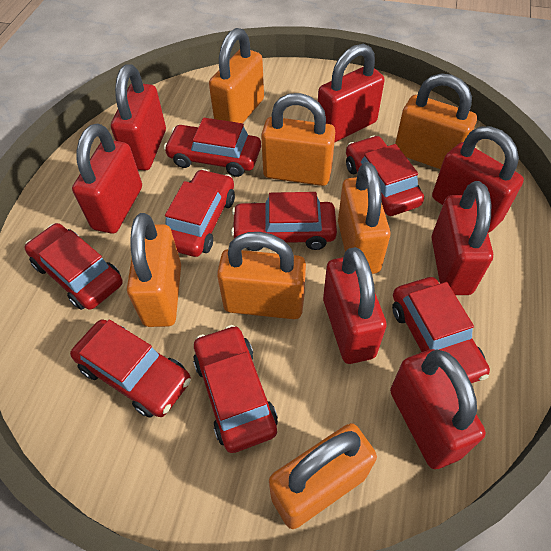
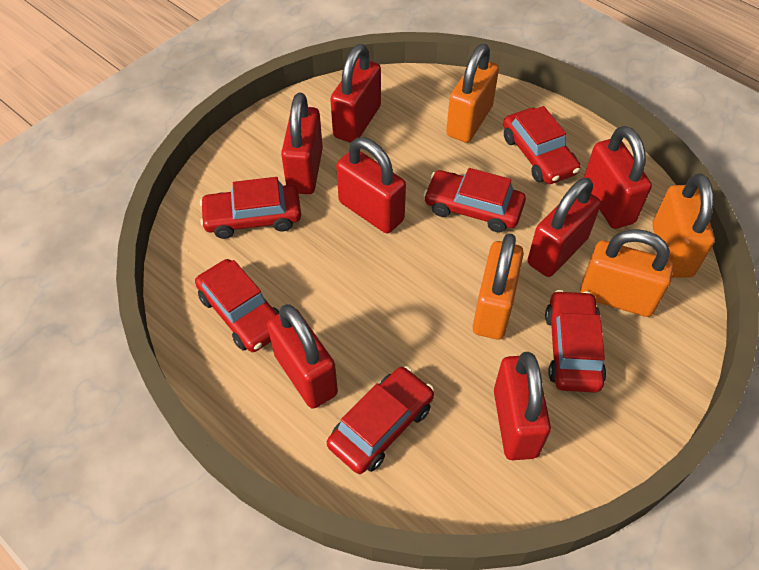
orange padlock: 7 -> 4
red car: 8 -> 6

